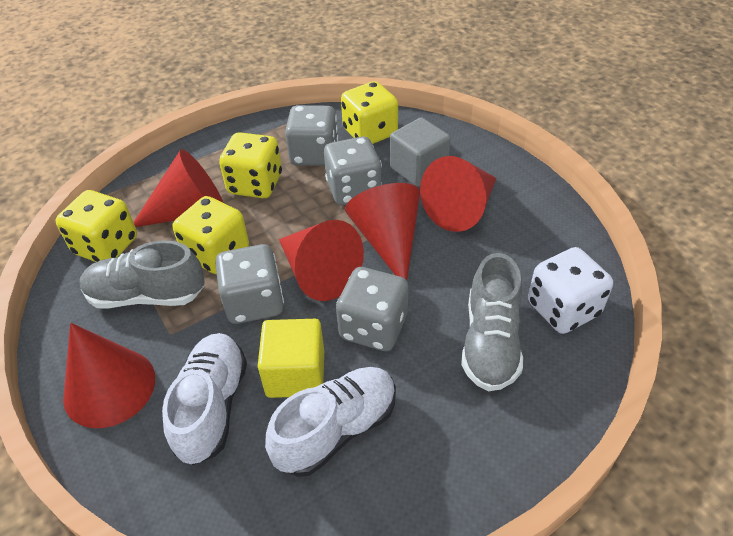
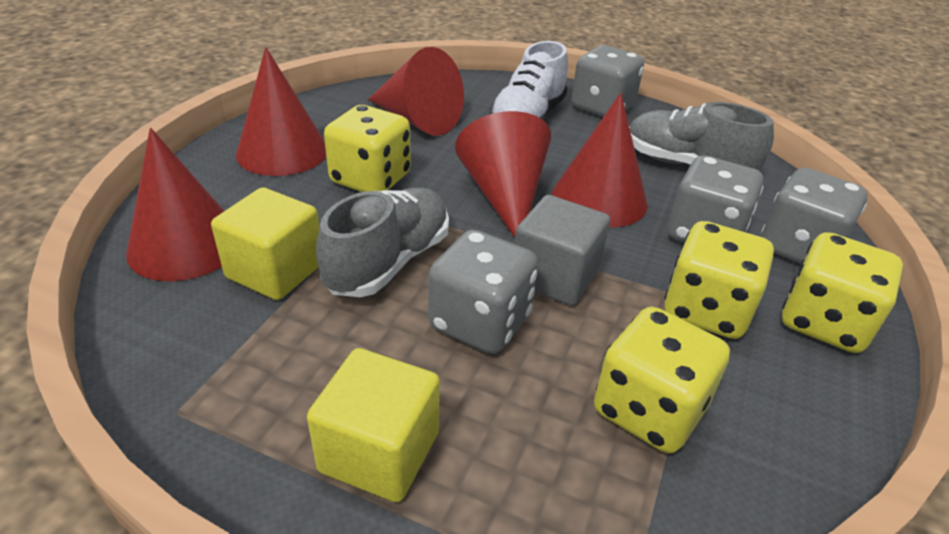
white dice: 1 -> 0
white shoe: 2 -> 1
yellow cube: 1 -> 2

